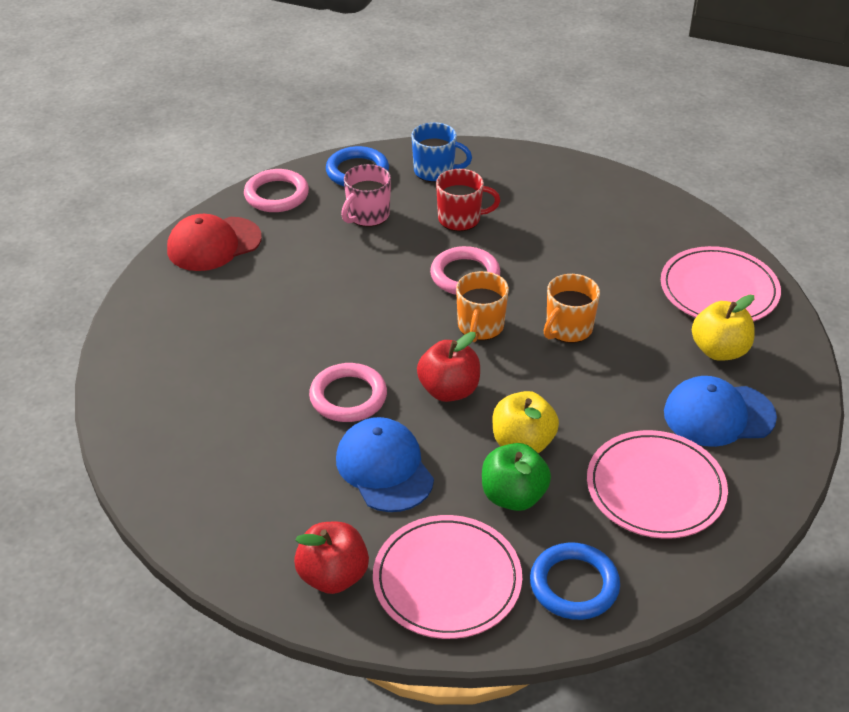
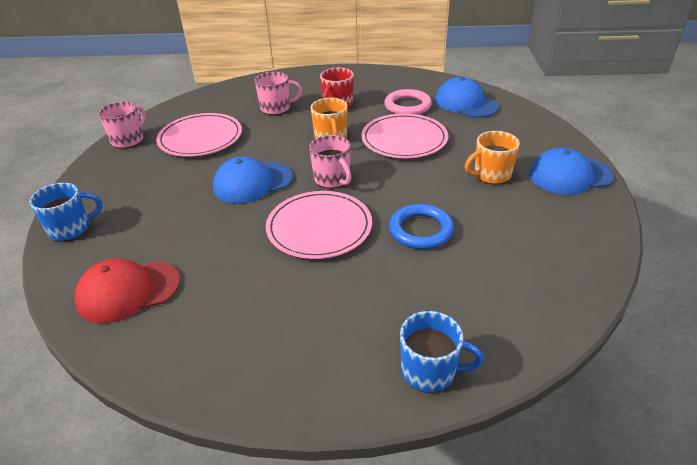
blue cap: 2 -> 3
blue mug: 1 -> 2
blue ring: 2 -> 1
green apple: 1 -> 0
pink mug: 1 -> 3
pink ring: 3 -> 1
red apple: 2 -> 0
yellow apple: 2 -> 0

